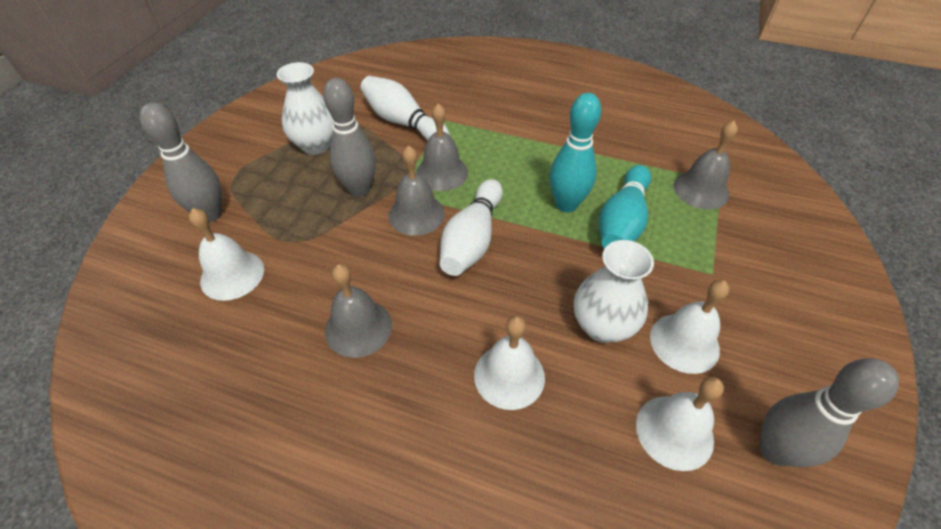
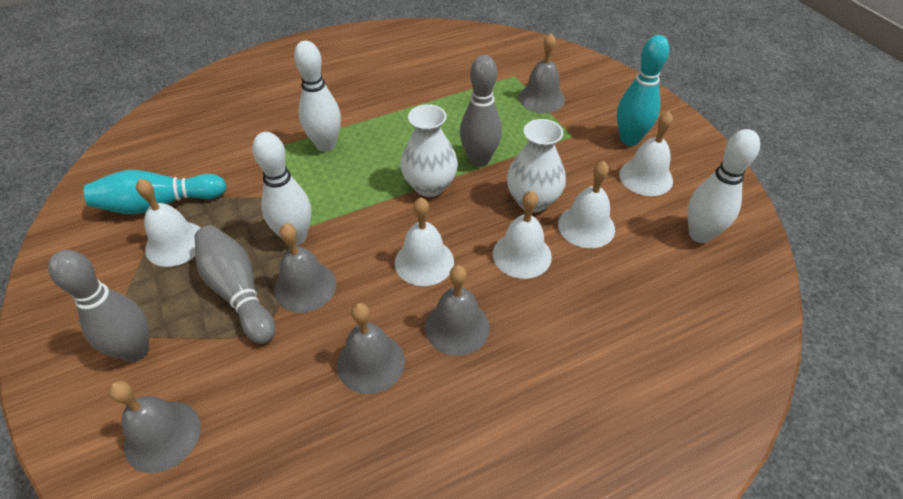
grey bell: 4 -> 5
white bell: 4 -> 5
white bowling pin: 2 -> 3

